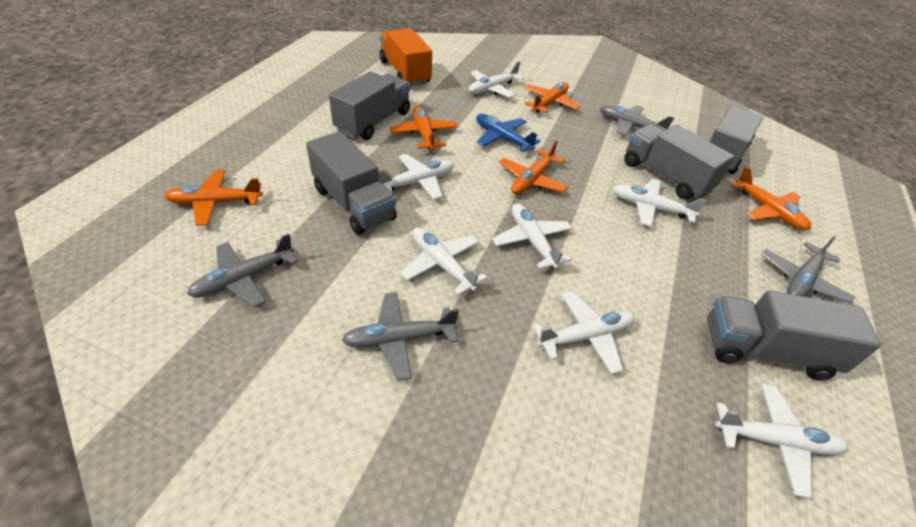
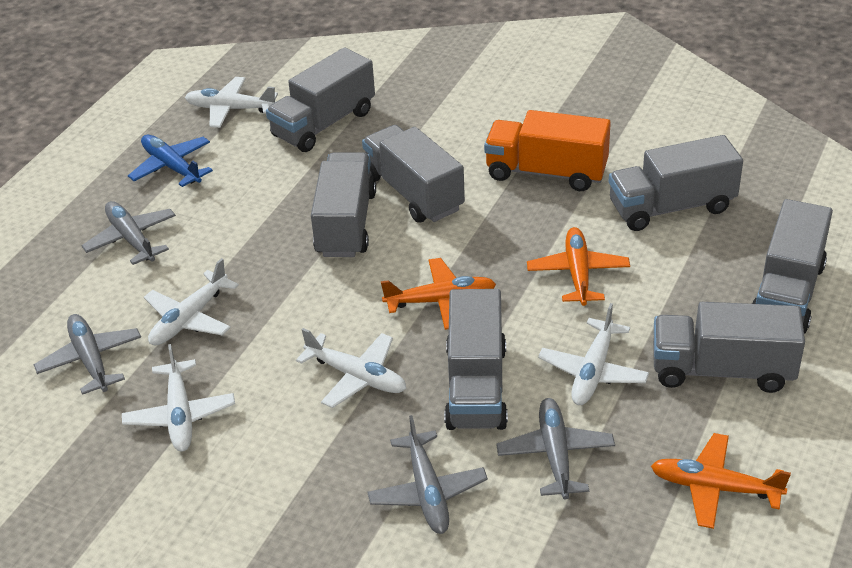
grey truck: 5 -> 7
orange plane: 5 -> 3
white plane: 7 -> 5

